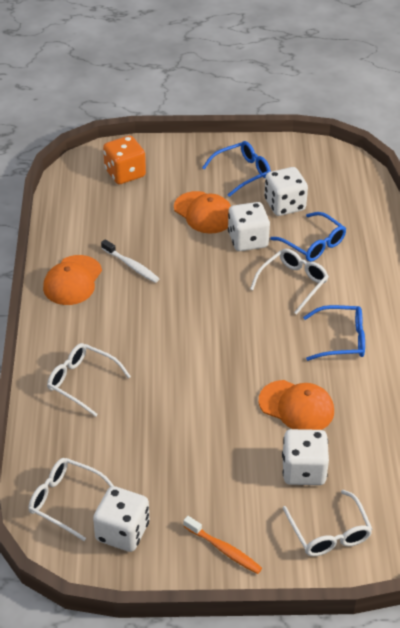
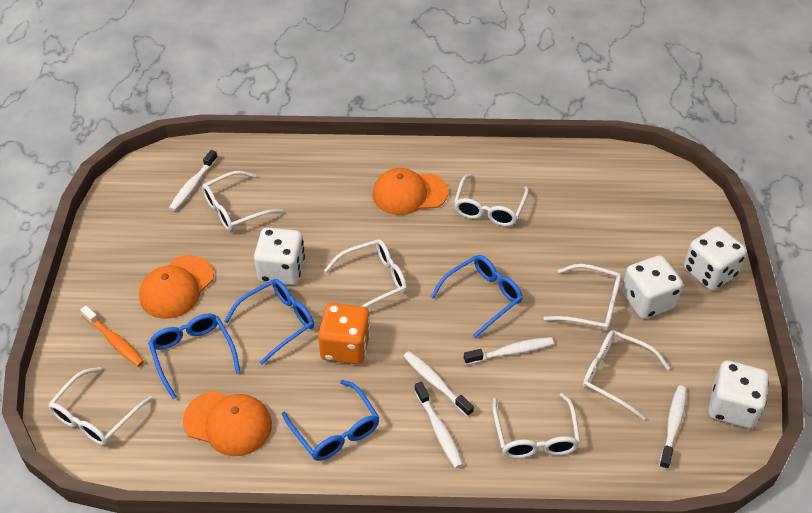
blue glasses: 3 -> 4
white glasses: 4 -> 7
white toothbrush: 1 -> 5

